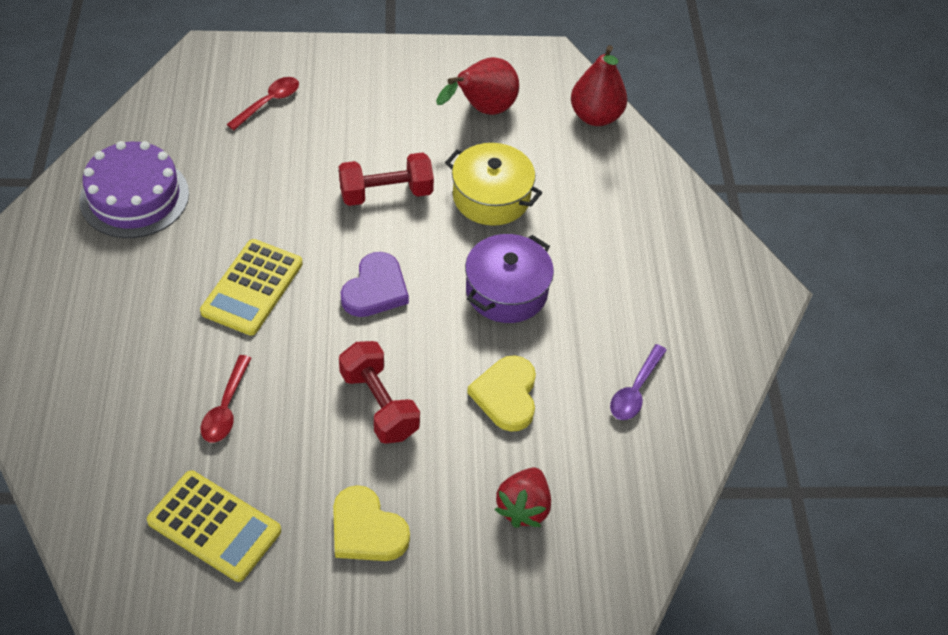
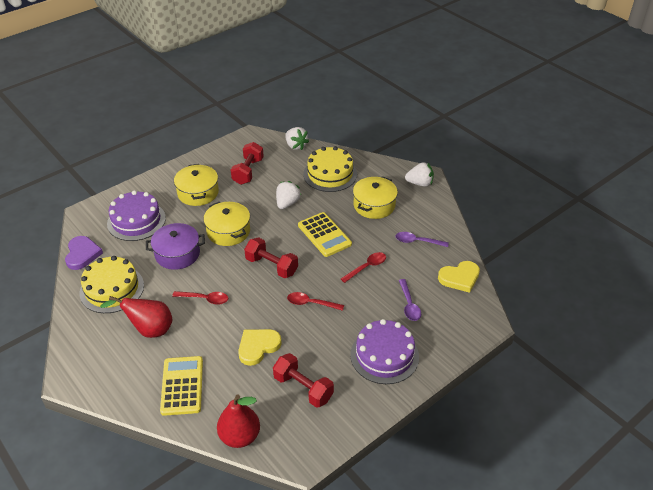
purple cake: 1 -> 2
purple spoon: 1 -> 2
red dumbbell: 2 -> 3
red spoon: 2 -> 3
red strawberry: 1 -> 0
white strawberry: 0 -> 3
yellow cake: 0 -> 2
yellow pot: 1 -> 3

